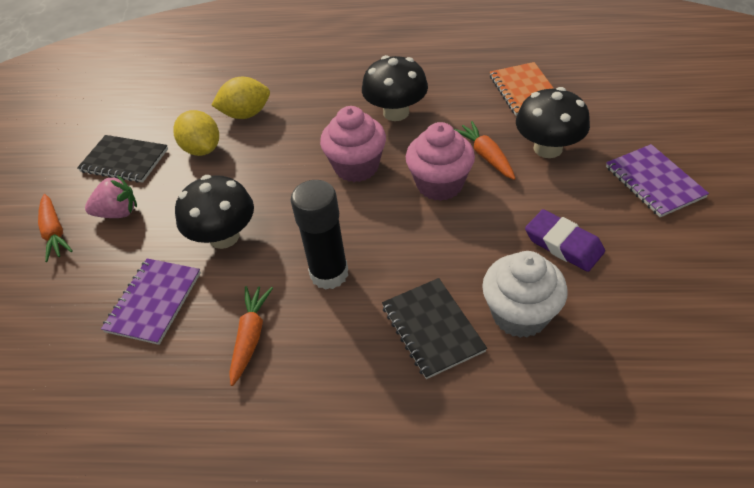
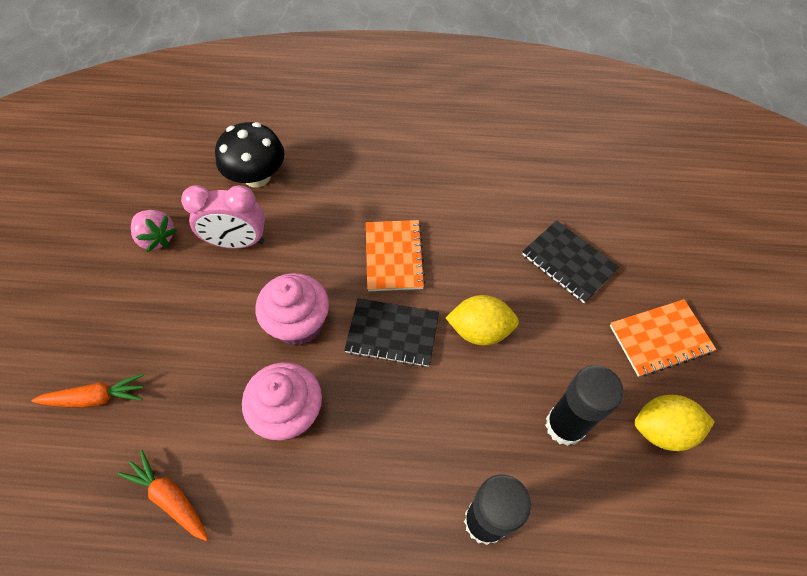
black glue stick: 1 -> 2
black mushroom: 3 -> 1
orange carrot: 3 -> 2
orange notebook: 1 -> 2
pink clock: 0 -> 1
purple eraser: 1 -> 0
purple notebook: 2 -> 0
white cupcake: 1 -> 0

